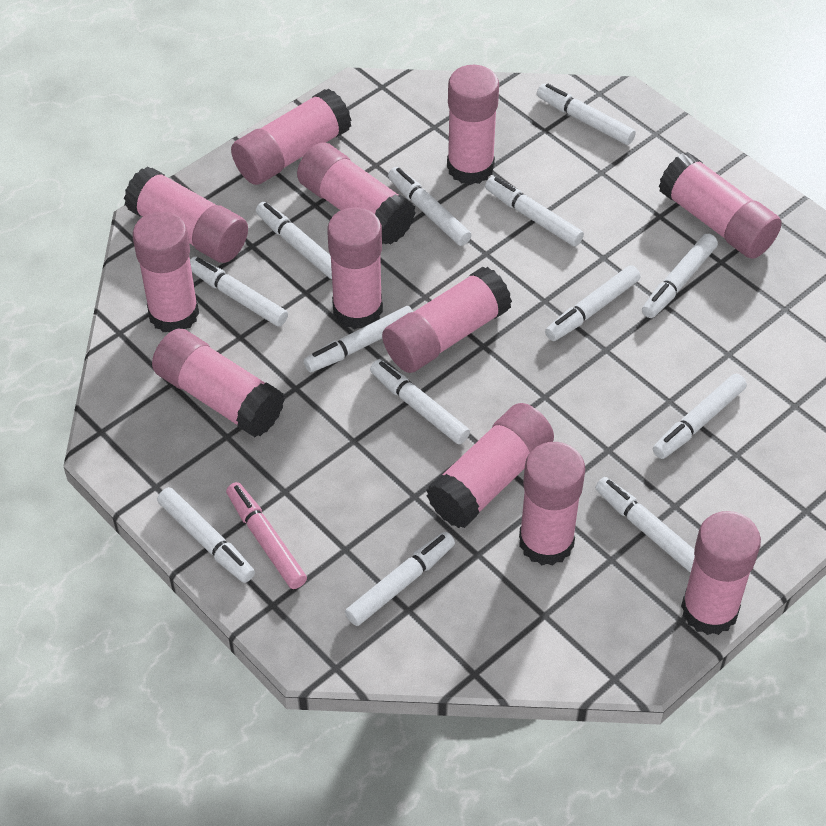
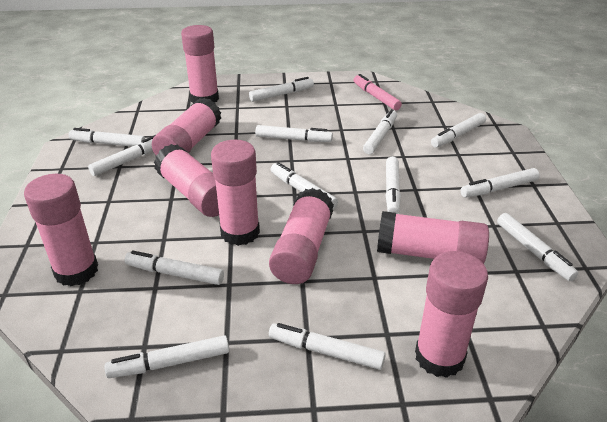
pink glue stick: 12 -> 8

